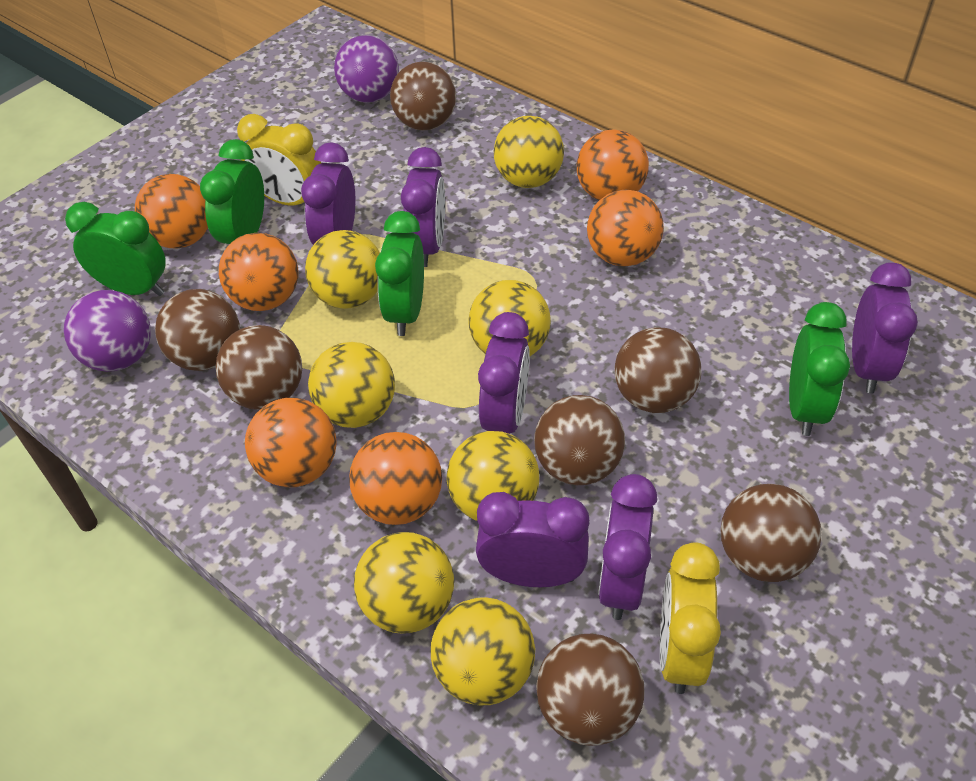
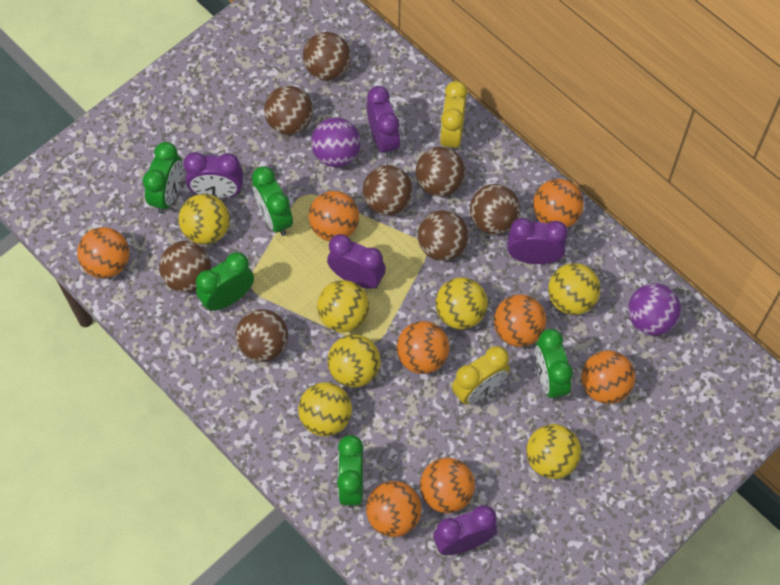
brown ball: 7 -> 8
green clock: 4 -> 5
orange ball: 6 -> 8
purple clock: 6 -> 5

